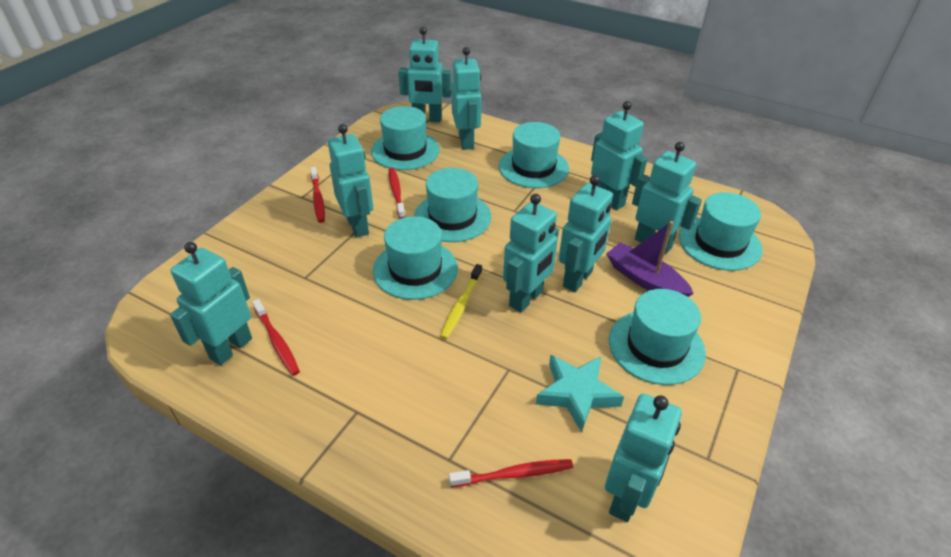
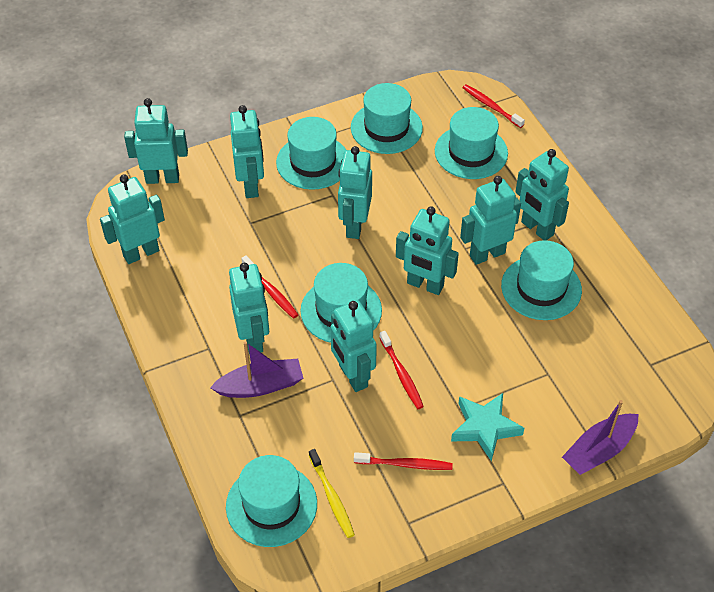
purple boat: 1 -> 2

